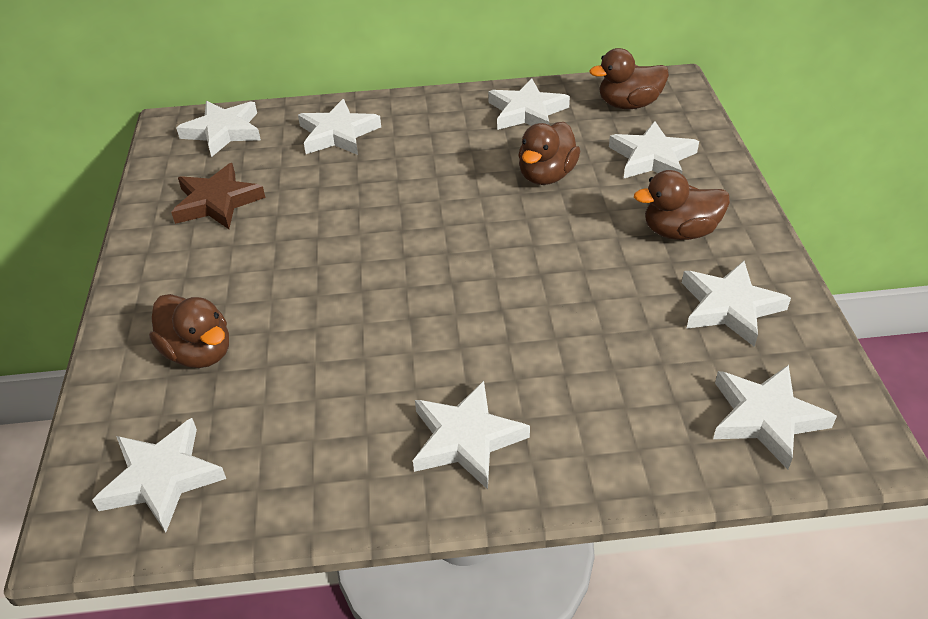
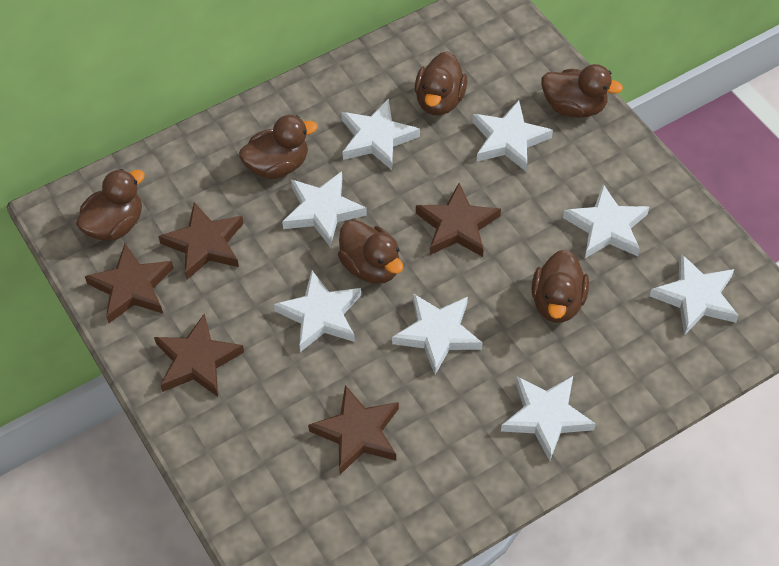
brown duck: 4 -> 6
brown star: 1 -> 5

